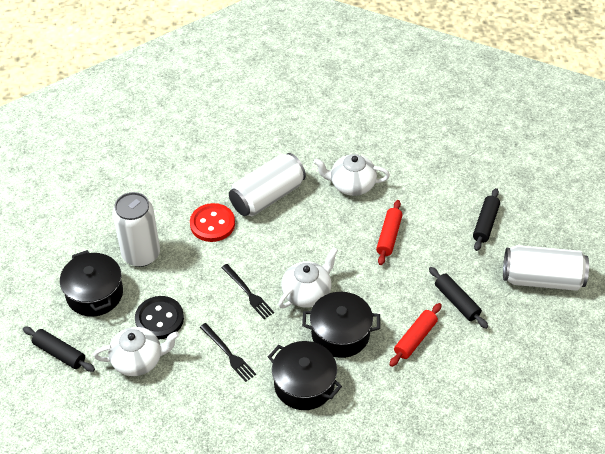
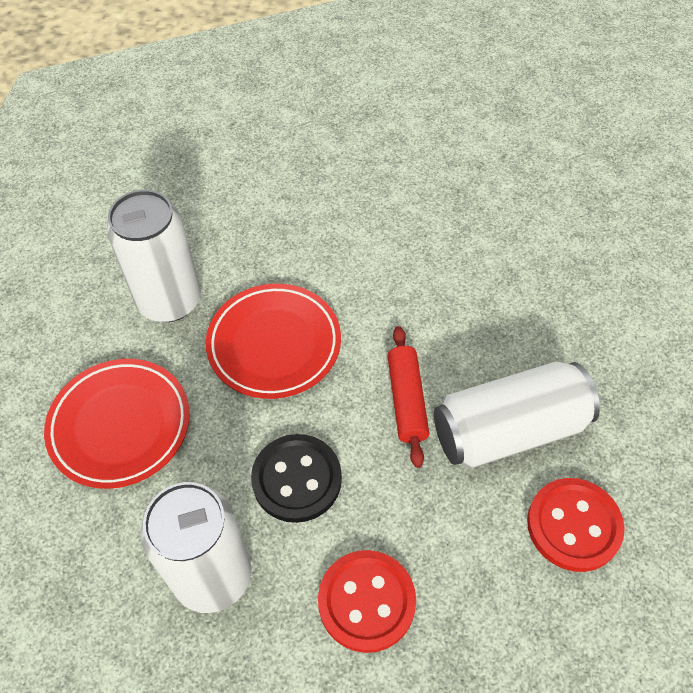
black fork: 2 -> 0
black pot: 3 -> 0
black rolling pin: 3 -> 0
red button: 1 -> 2
red plate: 0 -> 2
red rolling pin: 2 -> 1
white teapot: 3 -> 0

